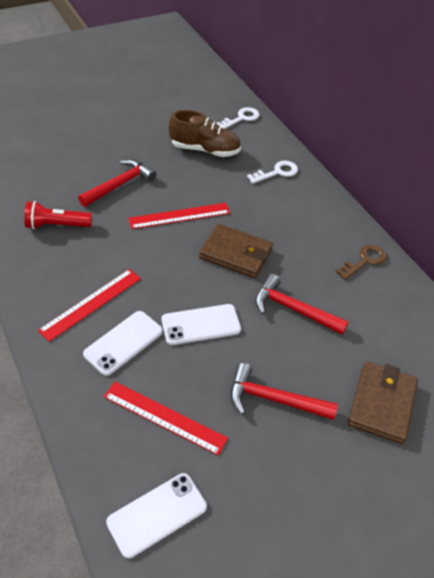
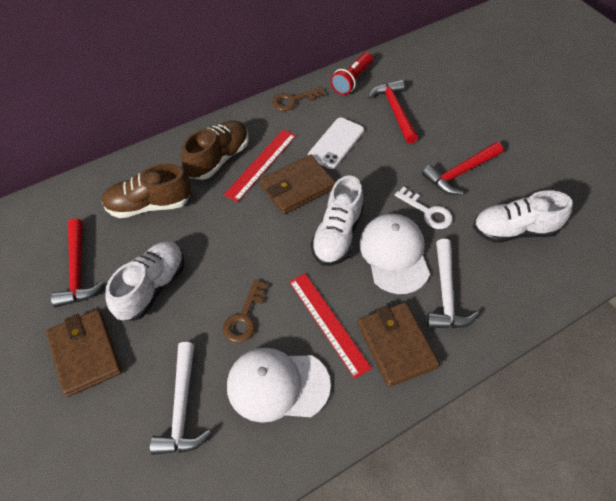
brown key: 1 -> 2
brown shoe: 1 -> 2
brown wallet: 2 -> 3
red ruler: 3 -> 2
white cap: 0 -> 2
white hammer: 0 -> 2
white key: 2 -> 1
white phone: 3 -> 1
white shoe: 0 -> 3

